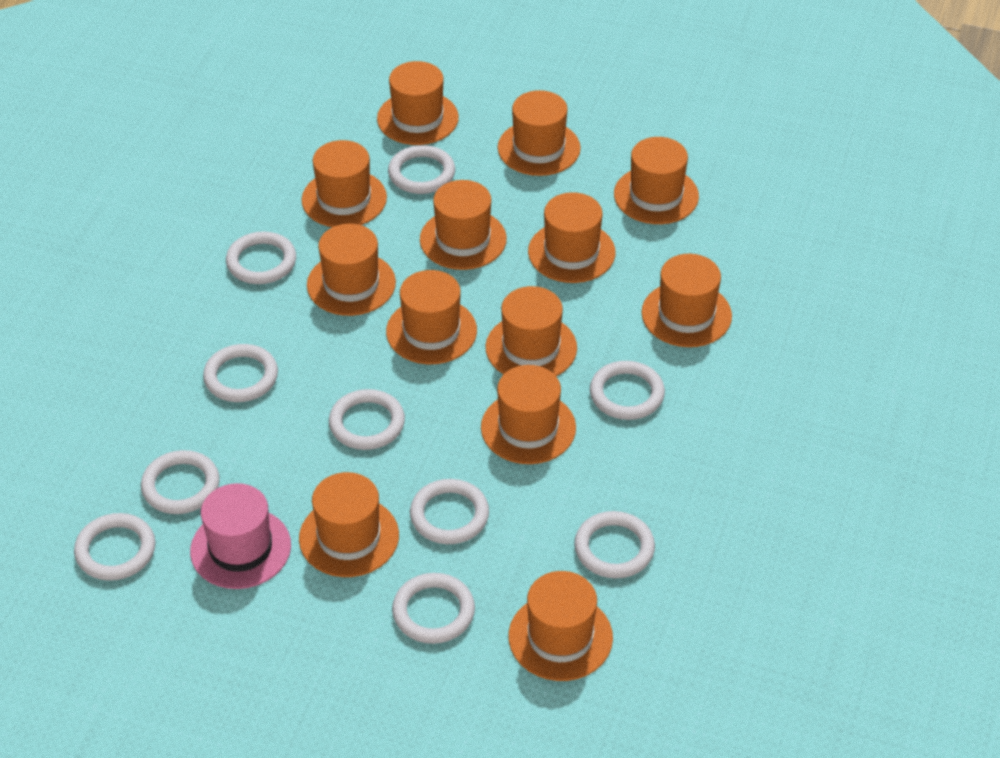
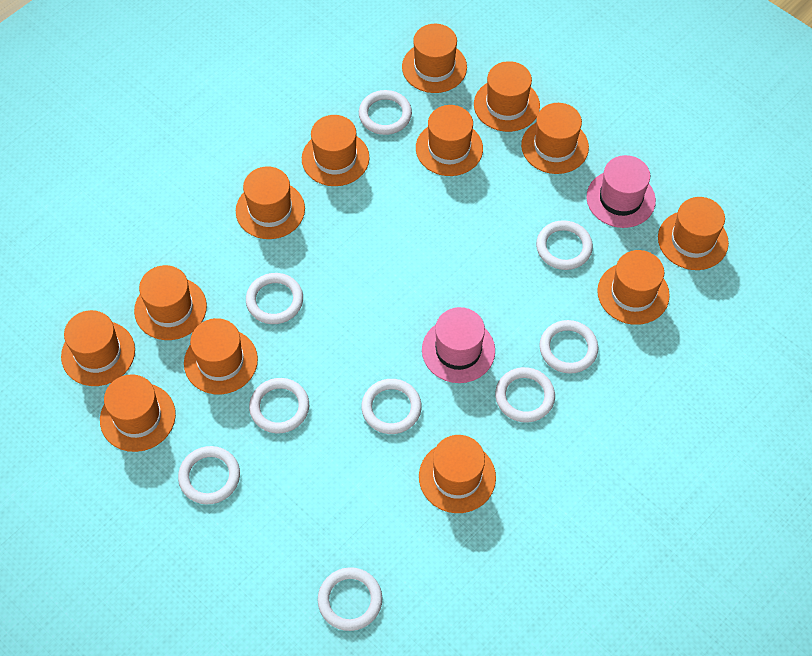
pink hat: 1 -> 2
white ring: 10 -> 9

